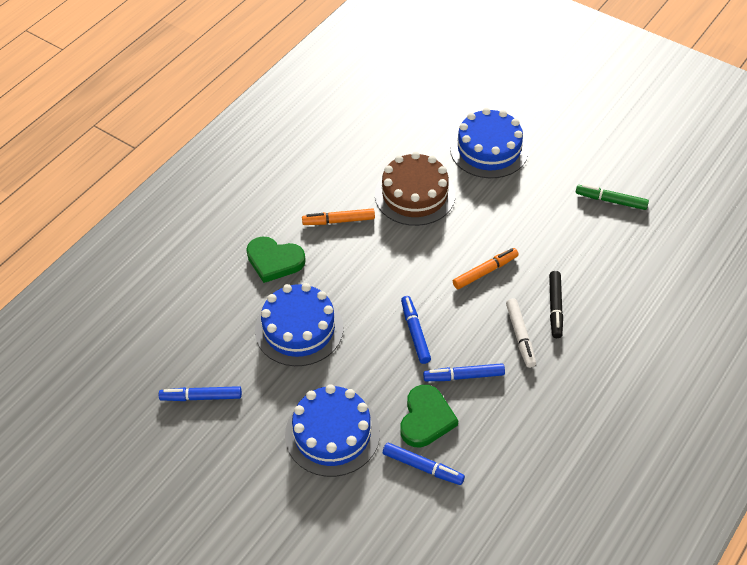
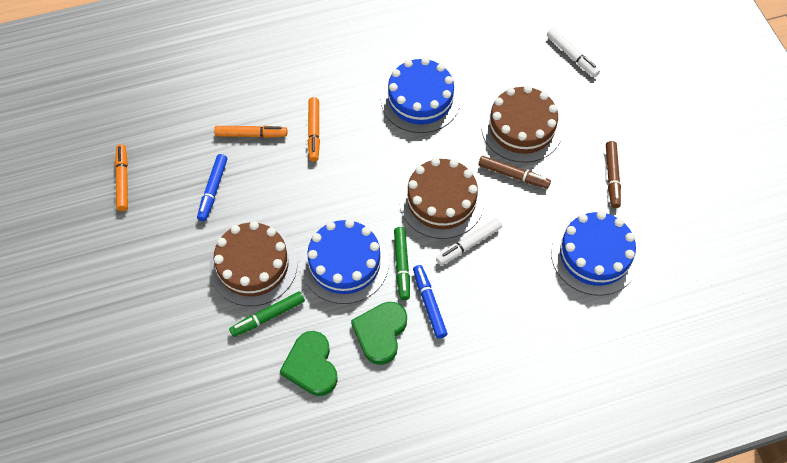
black marker: 1 -> 0
blue marker: 4 -> 2
brown cake: 1 -> 3
brown marker: 0 -> 2
green marker: 1 -> 2
orange marker: 2 -> 3
white marker: 1 -> 2

